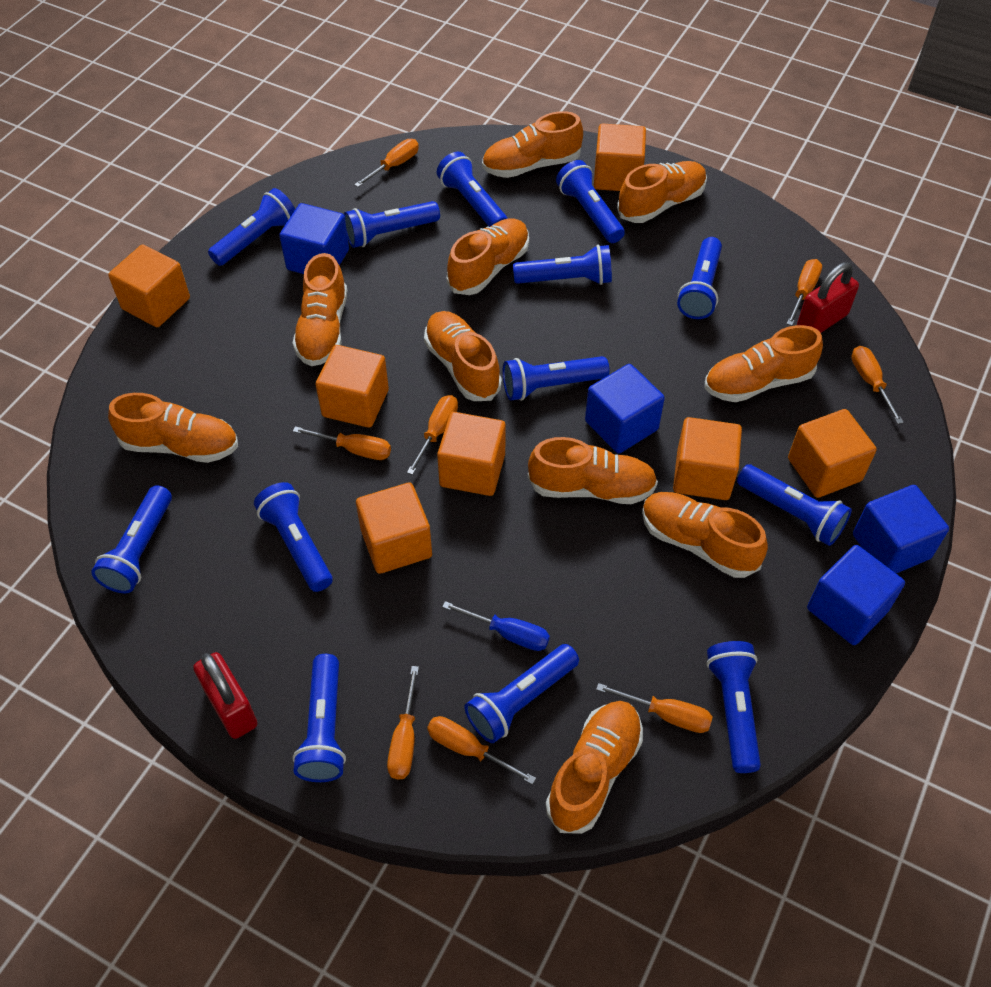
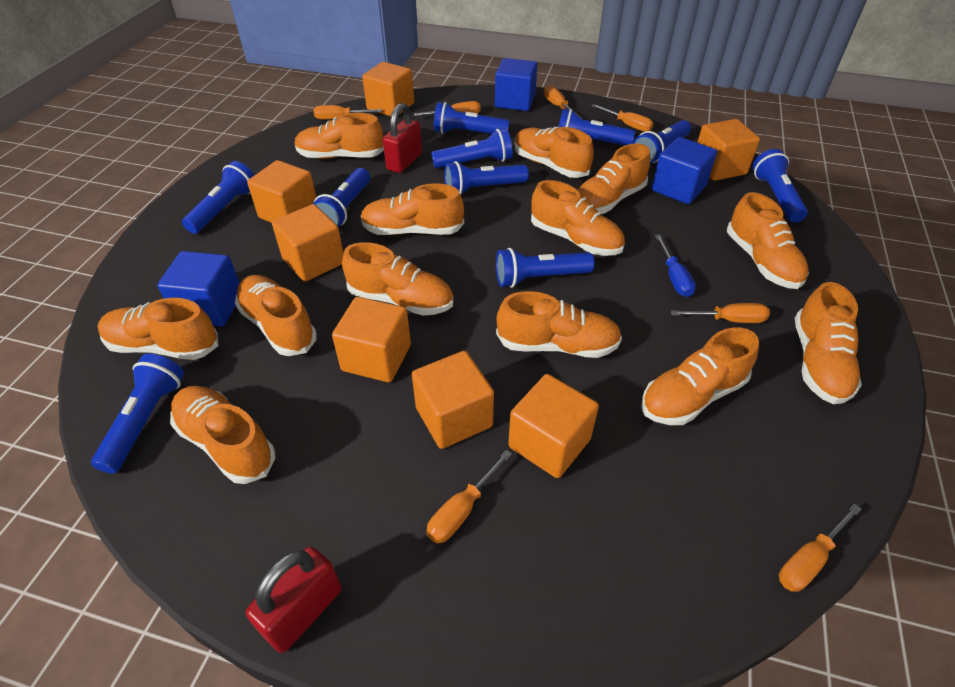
blue cube: 4 -> 3
blue flashlight: 13 -> 10
orange screwdriver: 8 -> 7
orange shoe: 10 -> 13

